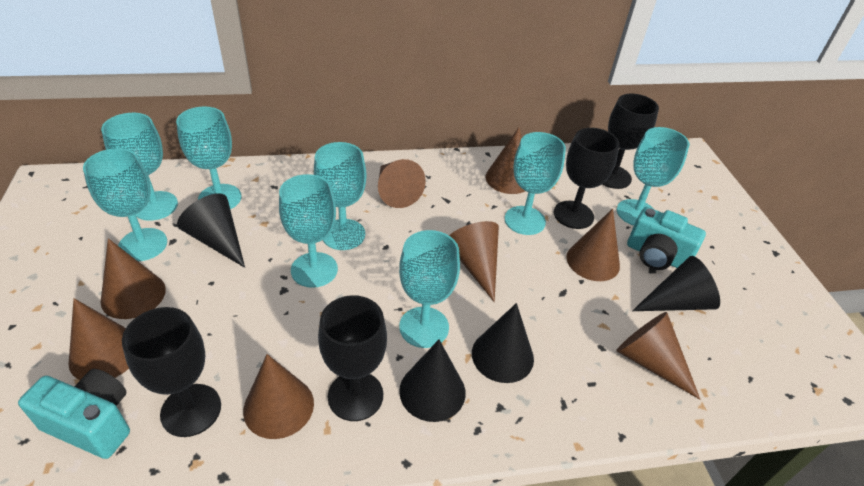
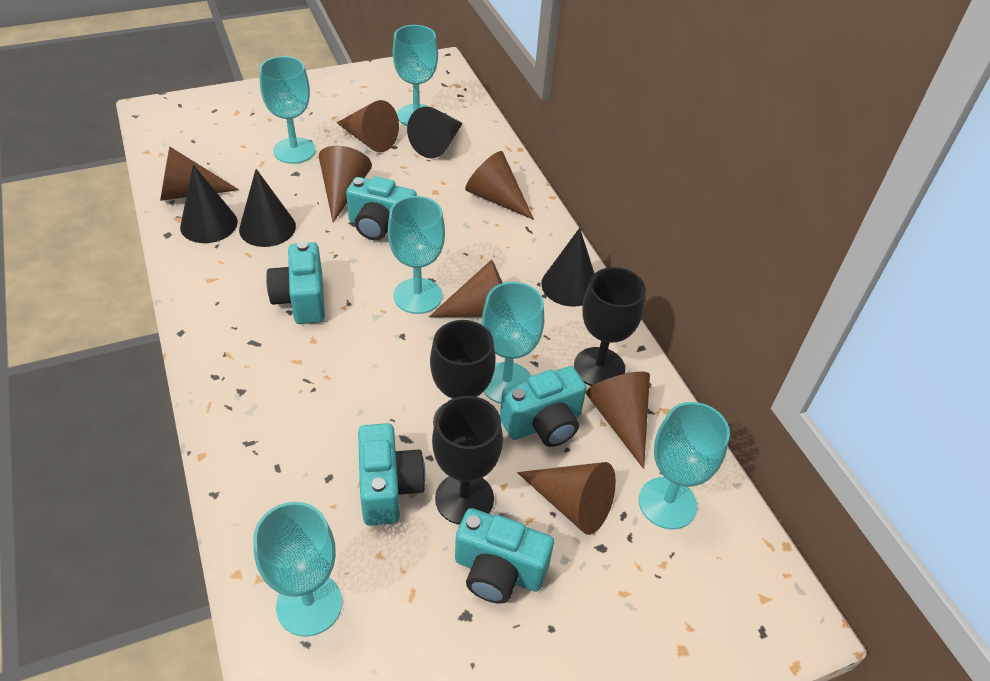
black goblet: 4 -> 3
brown cone: 8 -> 7
turquoise camera: 2 -> 5
turquoise goblet: 8 -> 6

